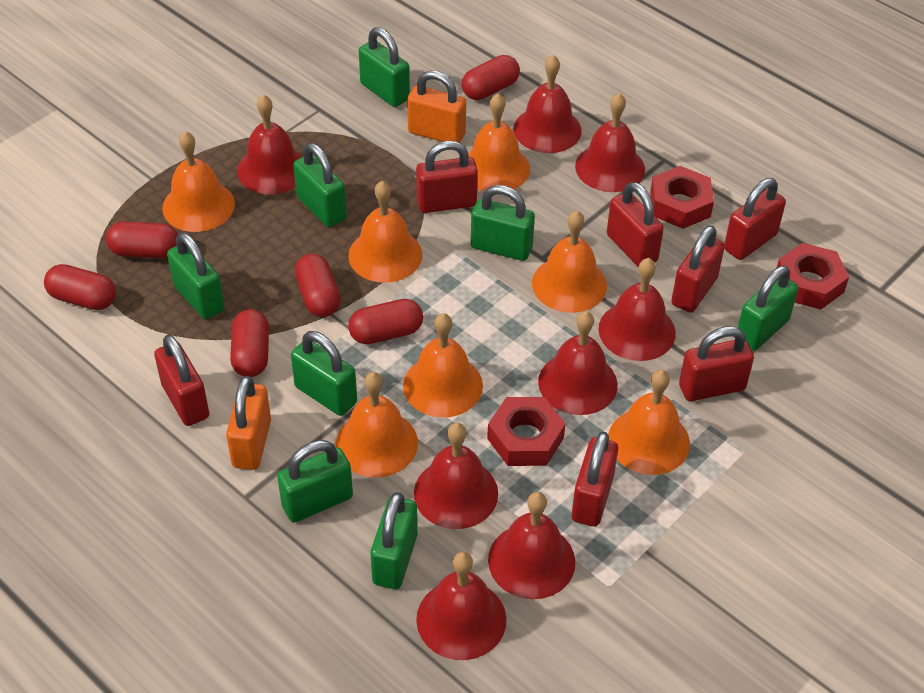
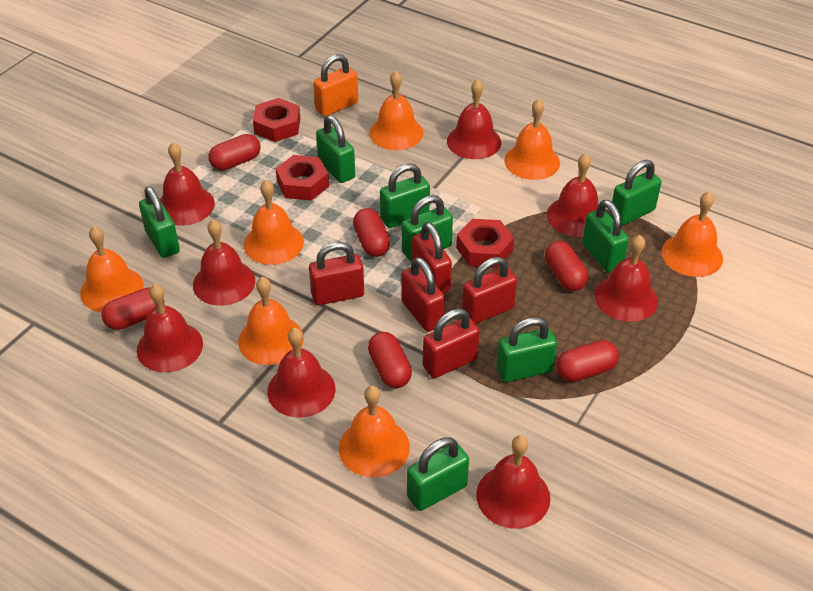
orange padlock: 2 -> 1
red padlock: 7 -> 5

